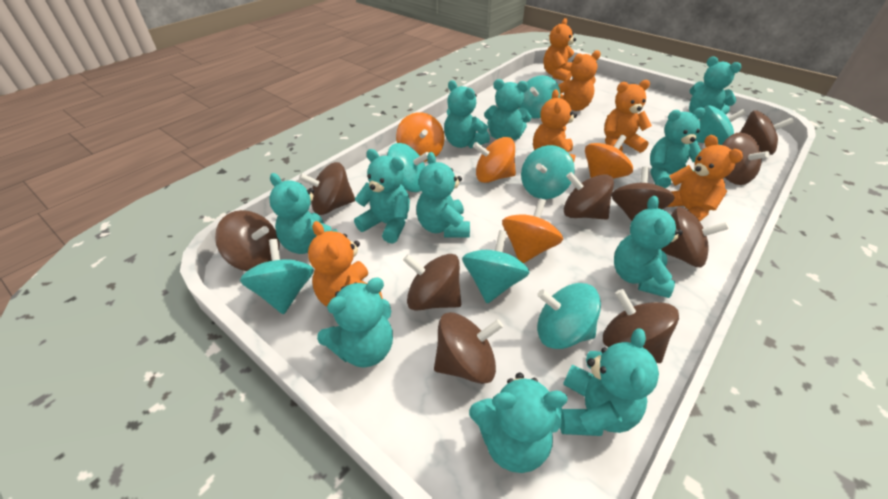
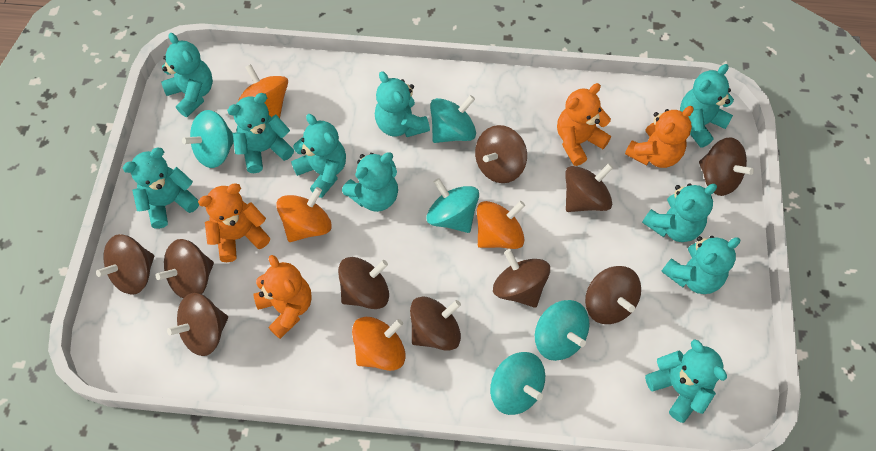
orange teddy bear: 6 -> 4
turquoise spinning top: 7 -> 5
turquoise teddy bear: 11 -> 10

